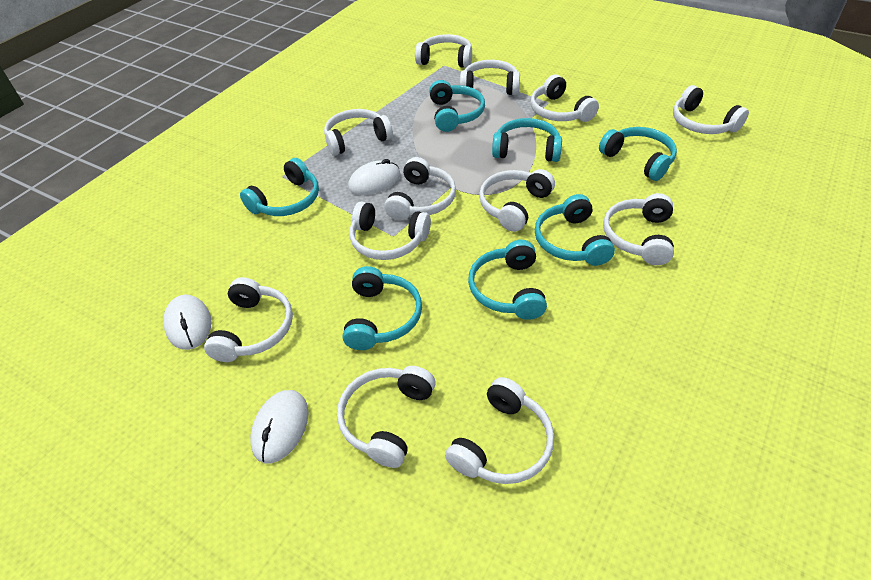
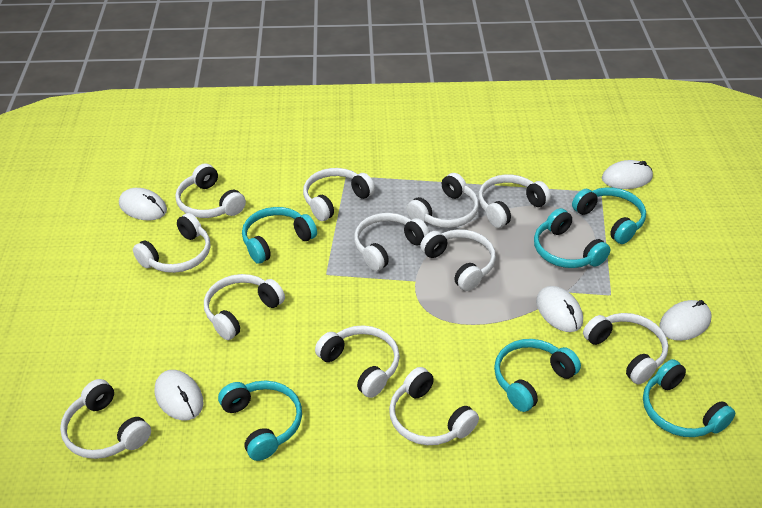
turquoise headphones: 7 -> 6
white mouse: 3 -> 5

